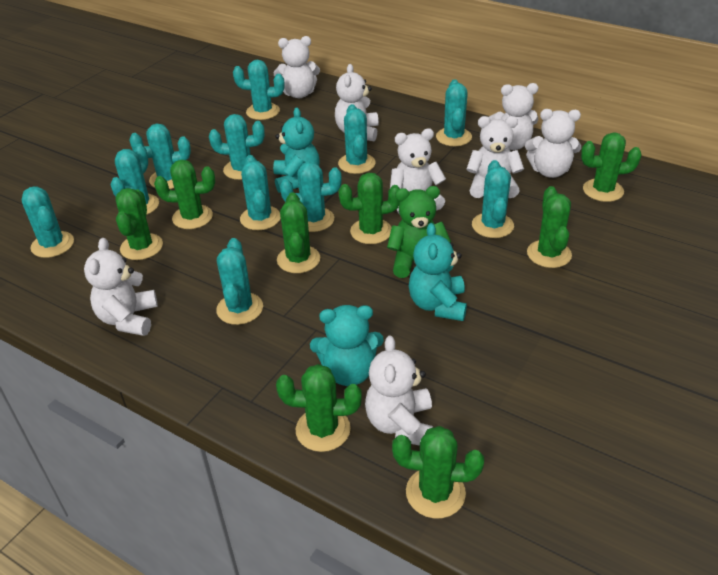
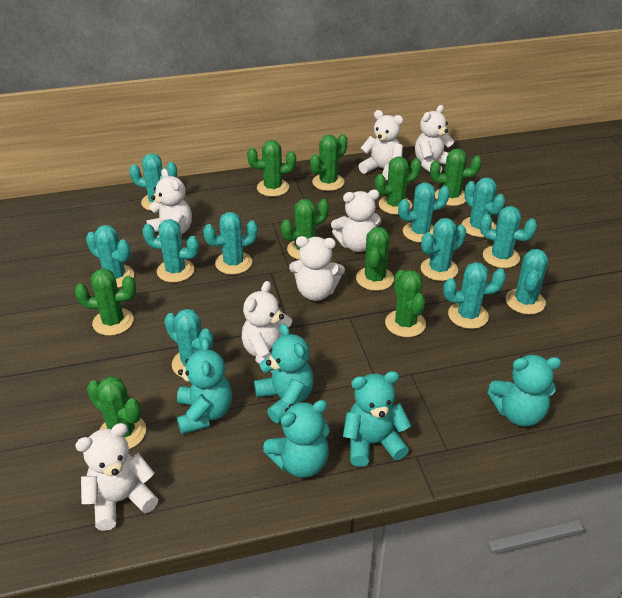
green cactus: 8 -> 9
green teddy bear: 1 -> 0
turquoise teddy bear: 3 -> 5
white teddy bear: 8 -> 7

